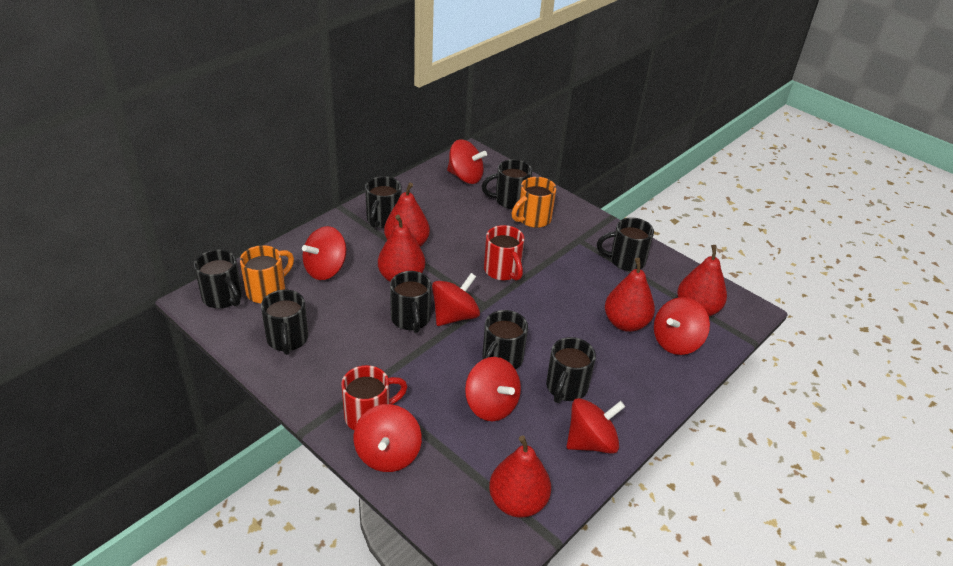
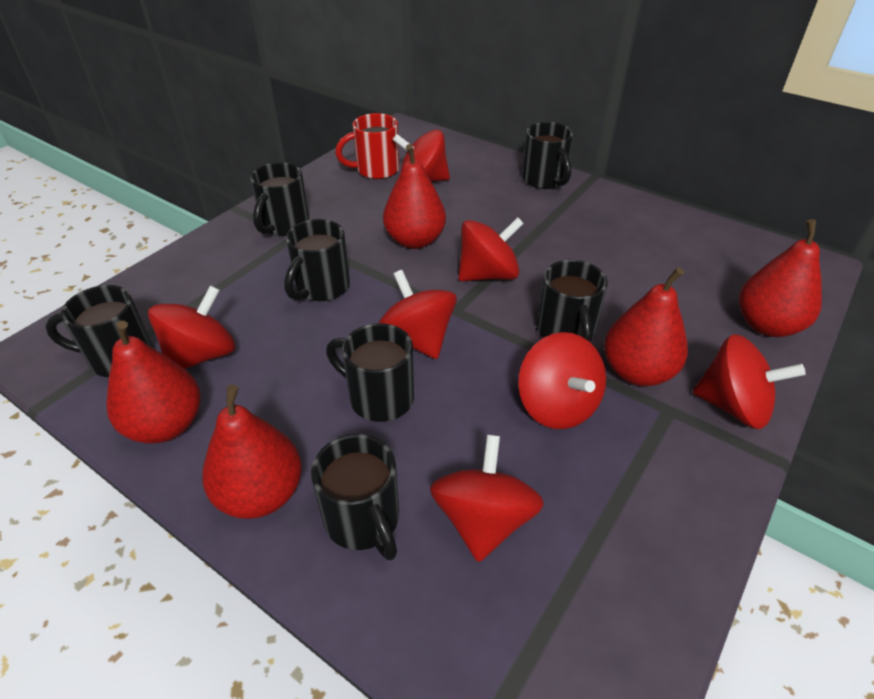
black mug: 8 -> 7
orange mug: 2 -> 0
red mug: 2 -> 1

